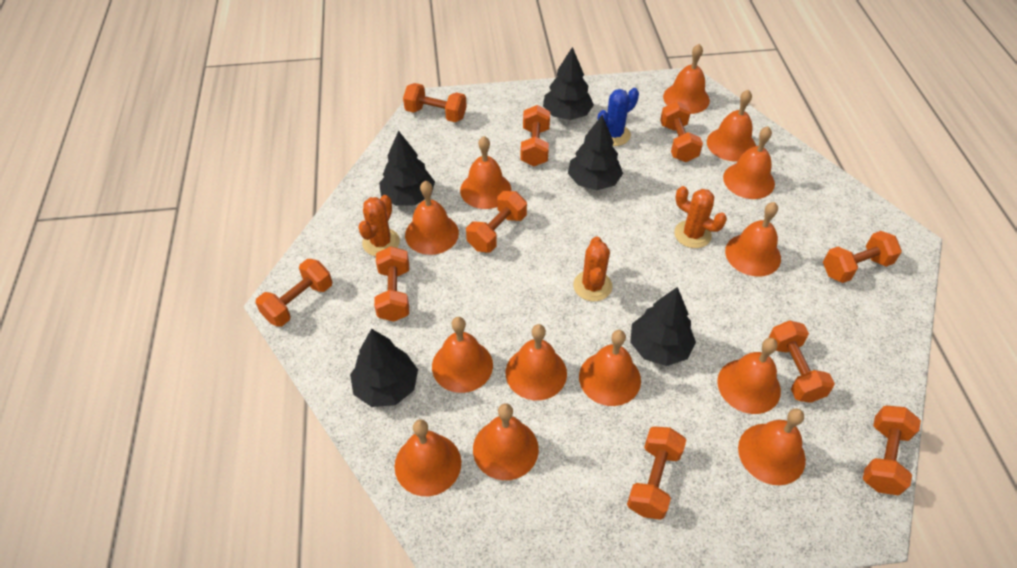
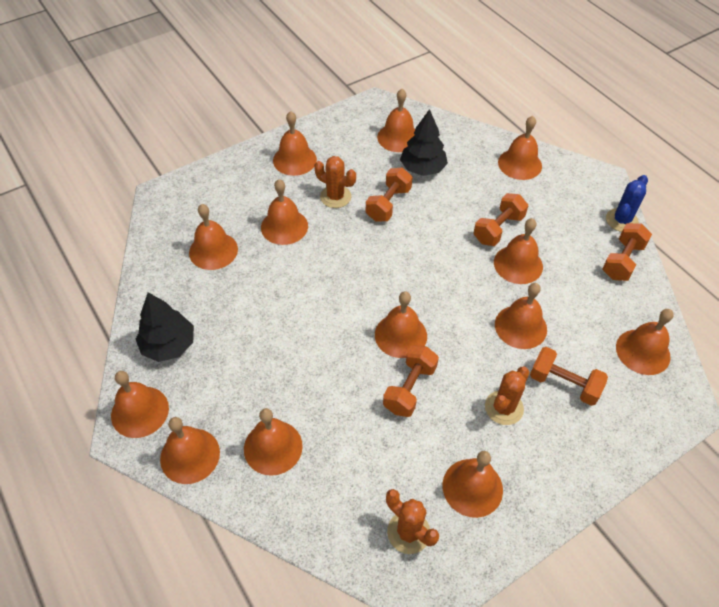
black tree: 5 -> 2
orange dumbbell: 10 -> 5

